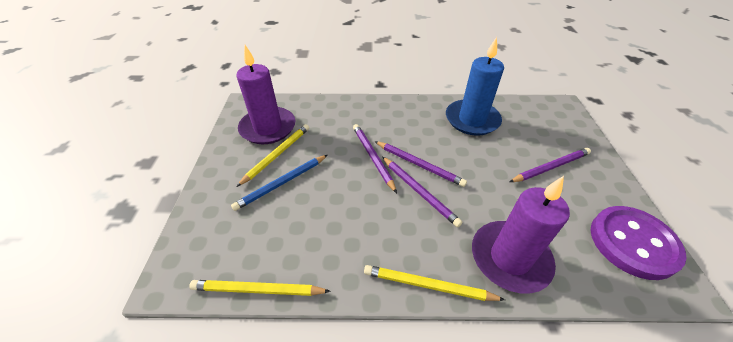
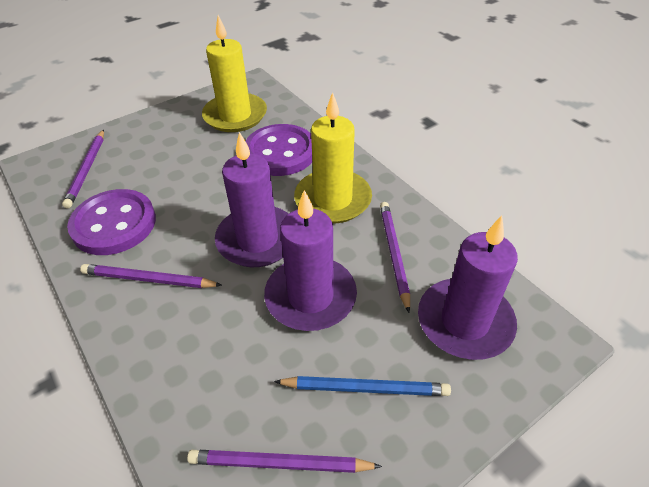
blue candle: 1 -> 0
purple button: 1 -> 2
purple candle: 2 -> 3
yellow candle: 0 -> 2
yellow pencil: 3 -> 0

